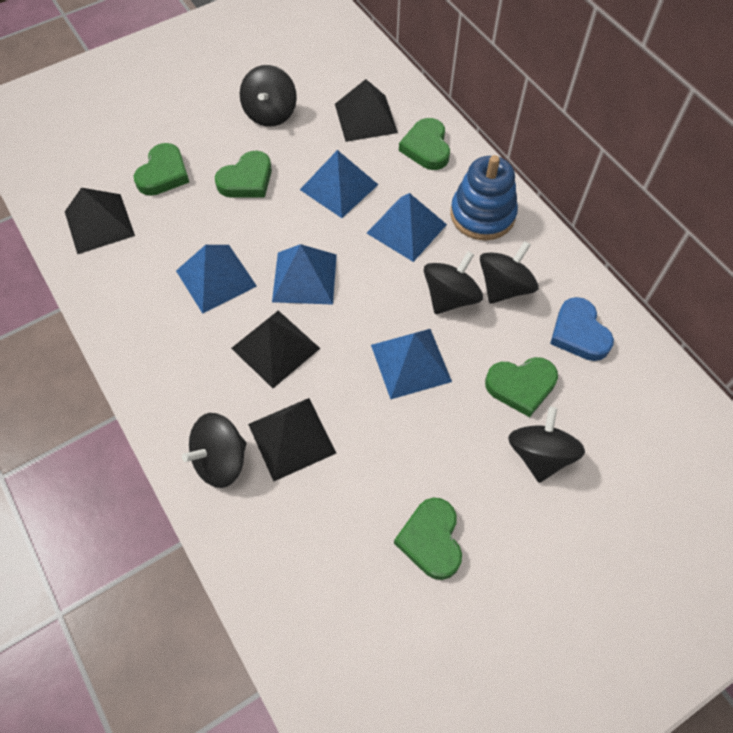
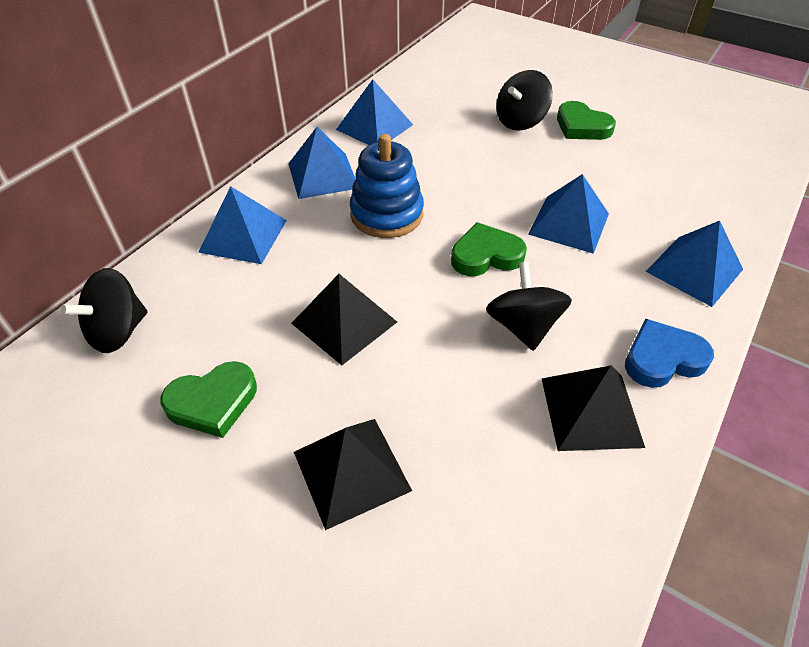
black pyramid: 4 -> 3
black spinning top: 5 -> 3
green heart: 5 -> 3

